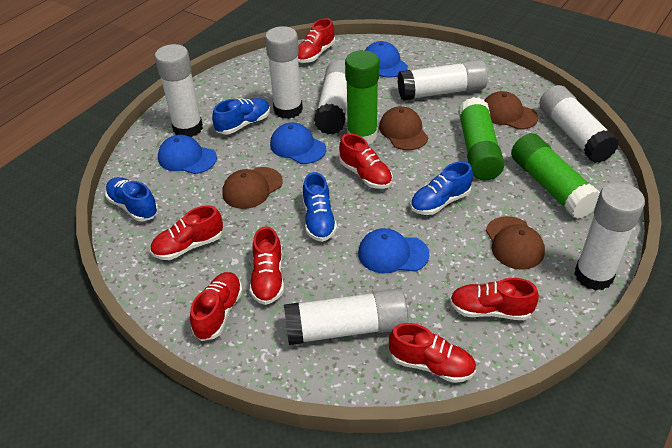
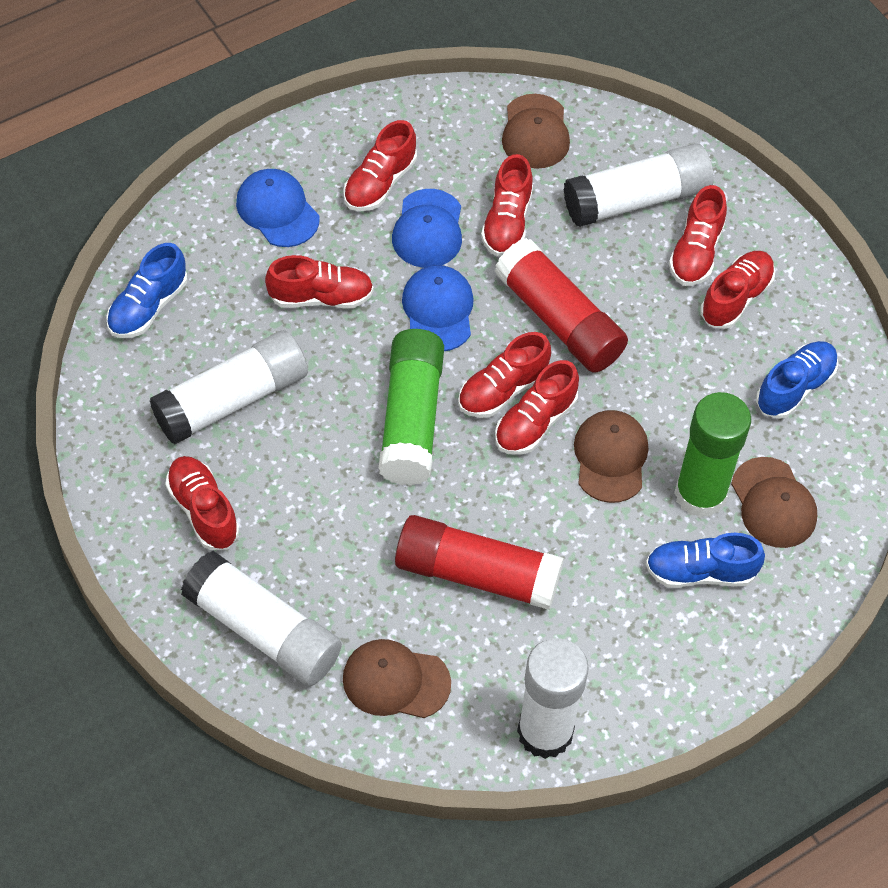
blue cap: 4 -> 3
blue shoe: 4 -> 3
green glue stick: 3 -> 2
red glue stick: 0 -> 2
red shoe: 7 -> 8
white glue stick: 7 -> 4

